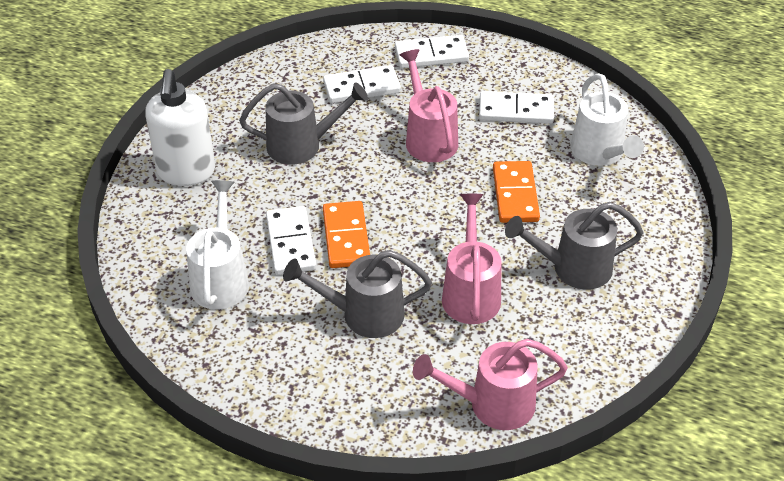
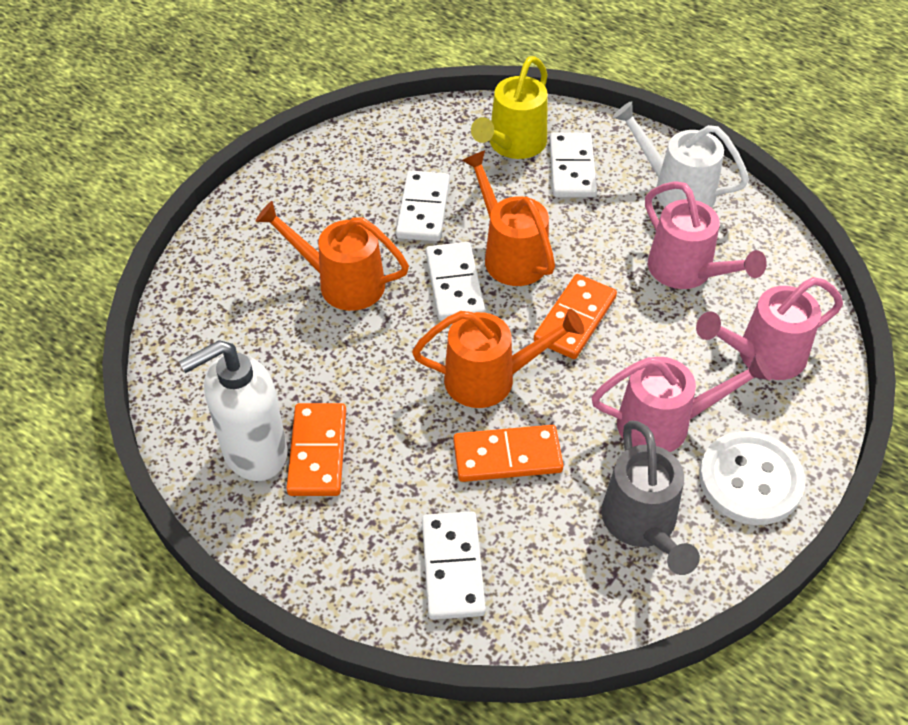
grey watering can: 3 -> 1
orange domino: 2 -> 3
orange watering can: 0 -> 3
white button: 0 -> 1
white watering can: 2 -> 1
yellow watering can: 0 -> 1

